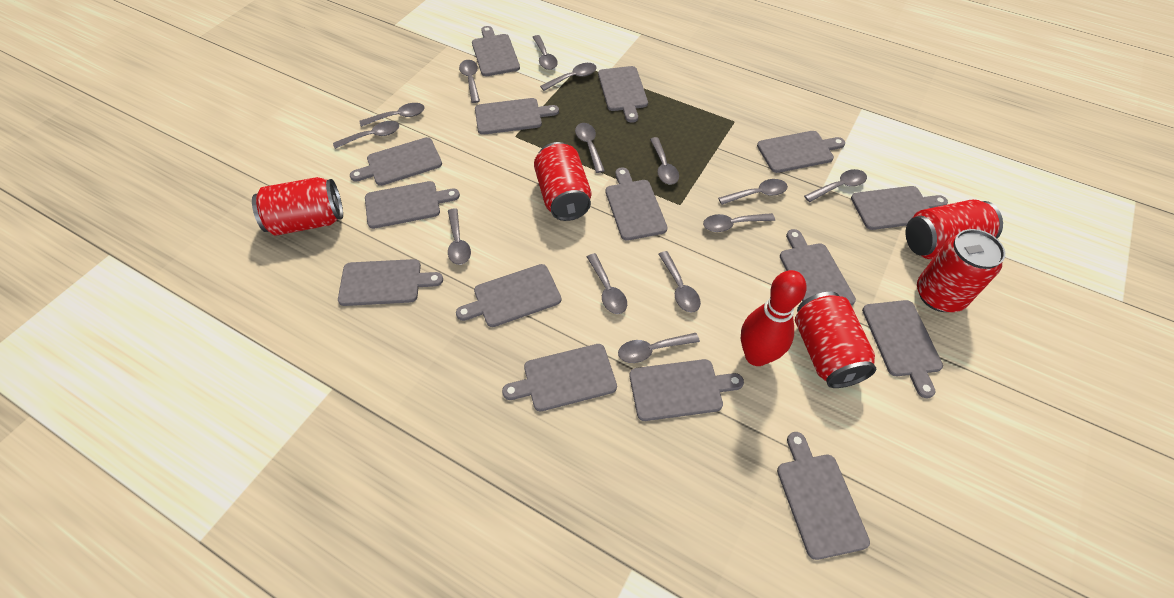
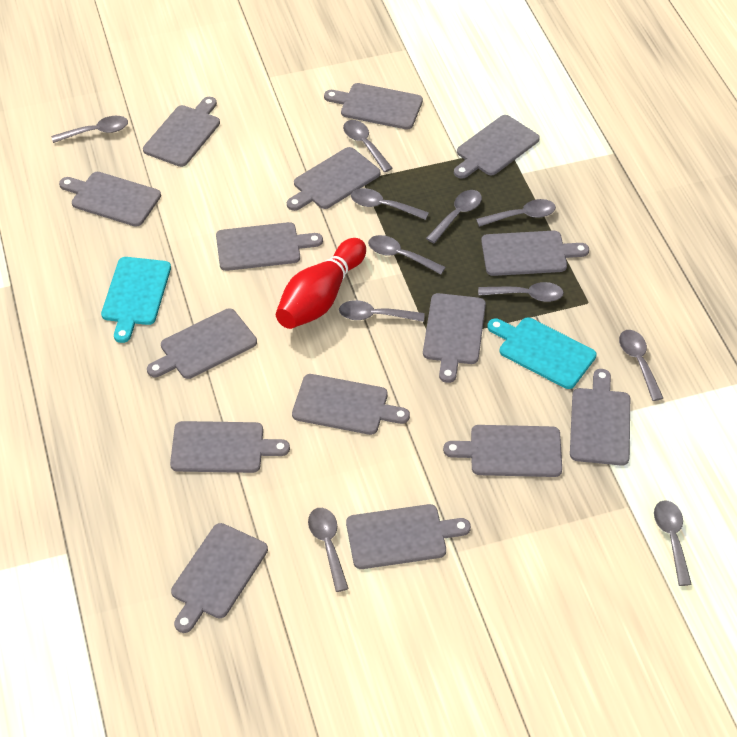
grey spoon: 14 -> 11
red can: 5 -> 0
turquoise cutting board: 0 -> 2

